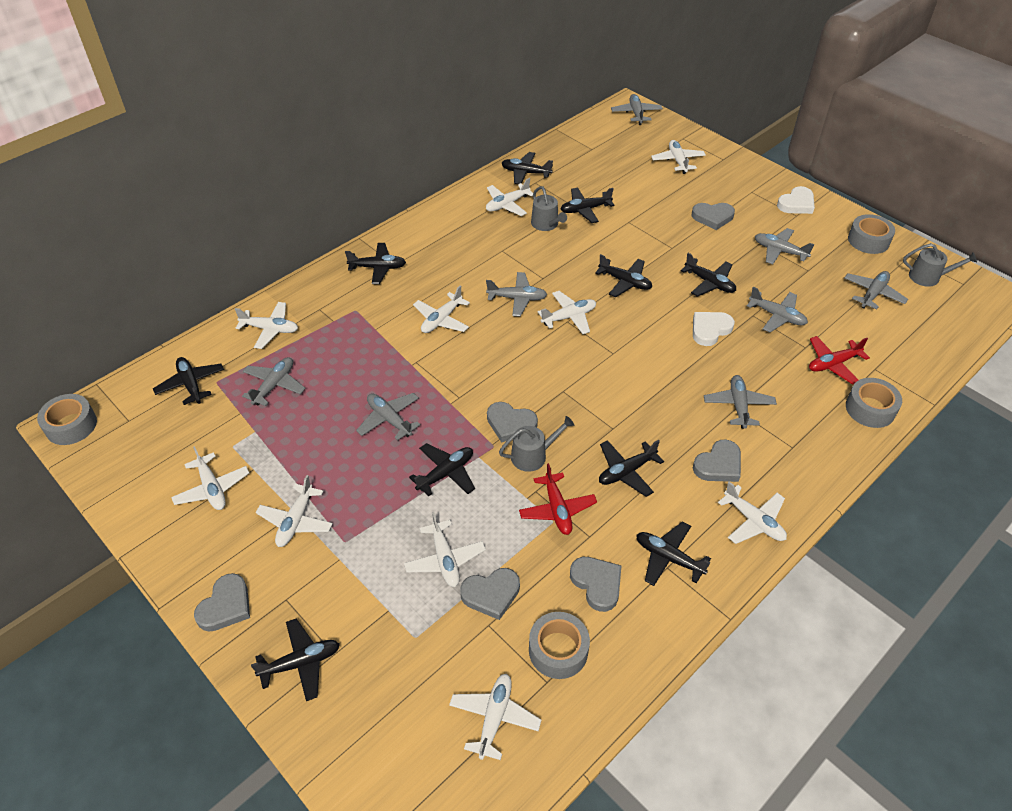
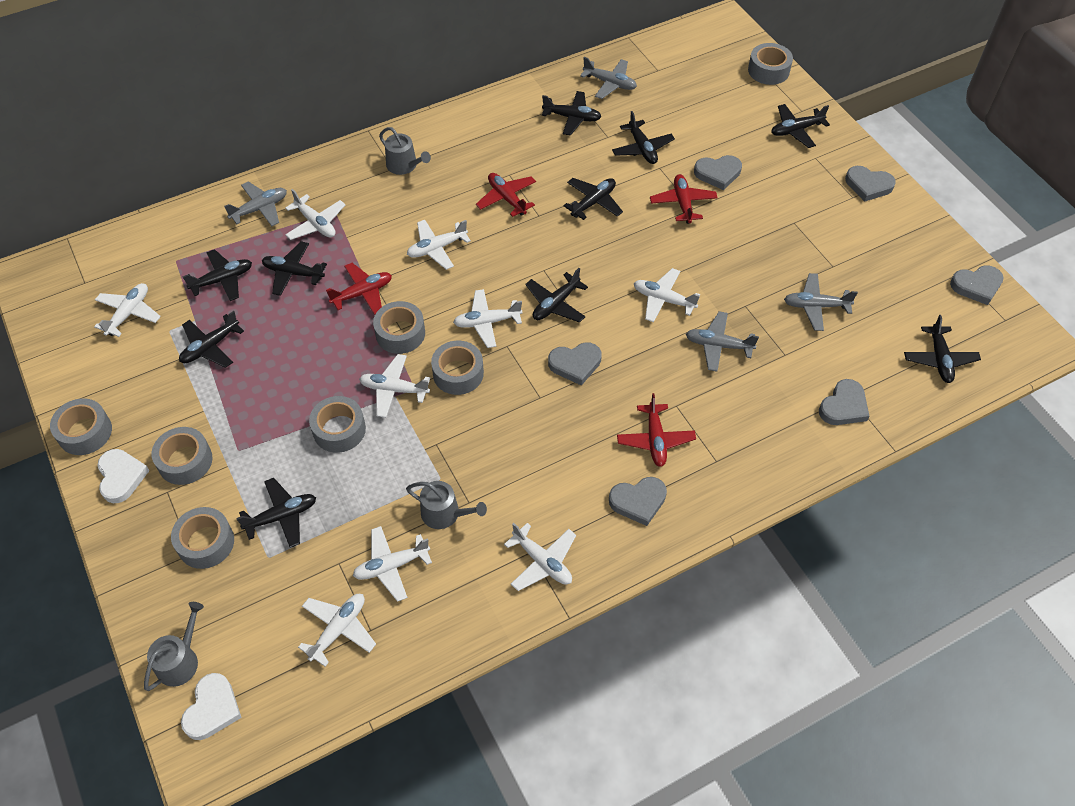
grey plane: 8 -> 4
grey tape: 4 -> 7
red plane: 2 -> 4
white plane: 10 -> 9

